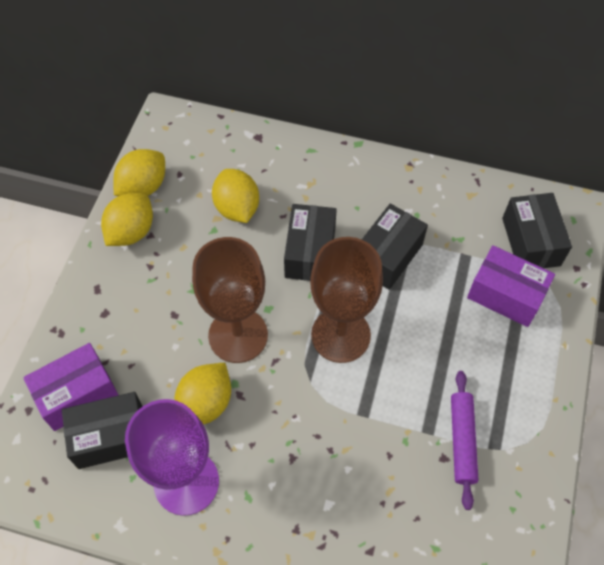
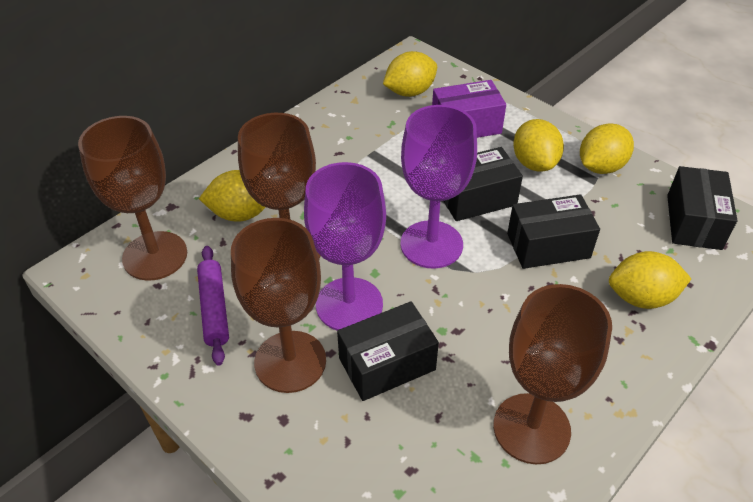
brown goblet: 2 -> 4
purple box: 2 -> 1
purple goblet: 1 -> 2
yellow lemon: 4 -> 5

